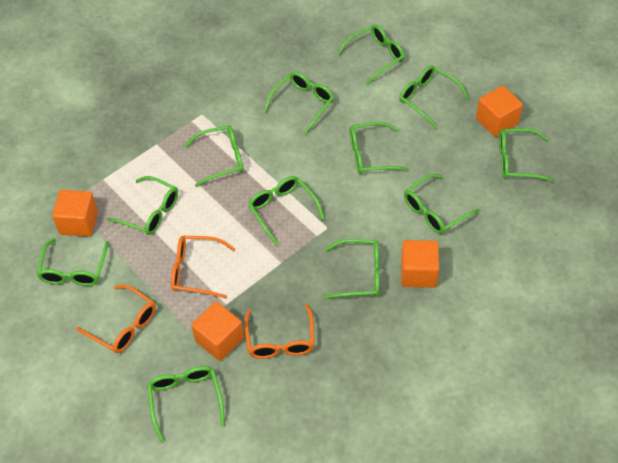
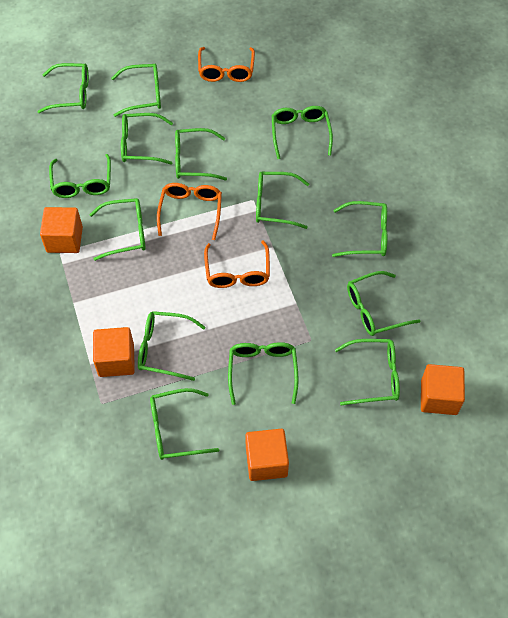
green glasses: 12 -> 14

